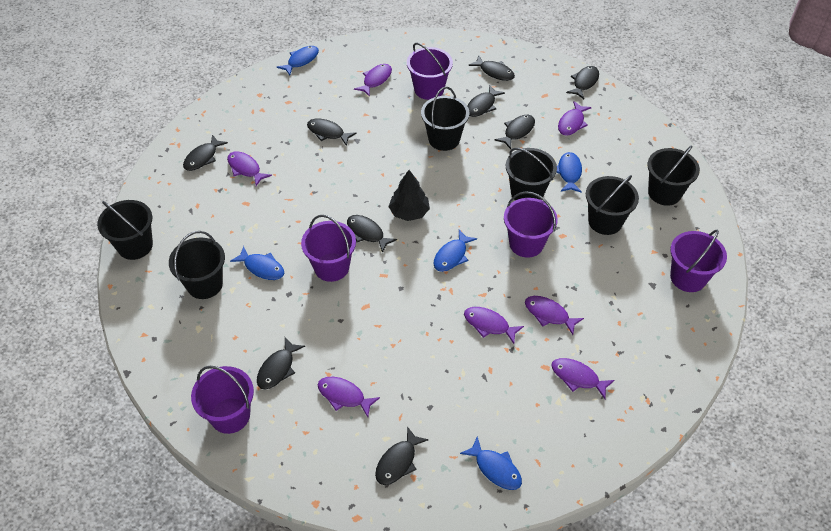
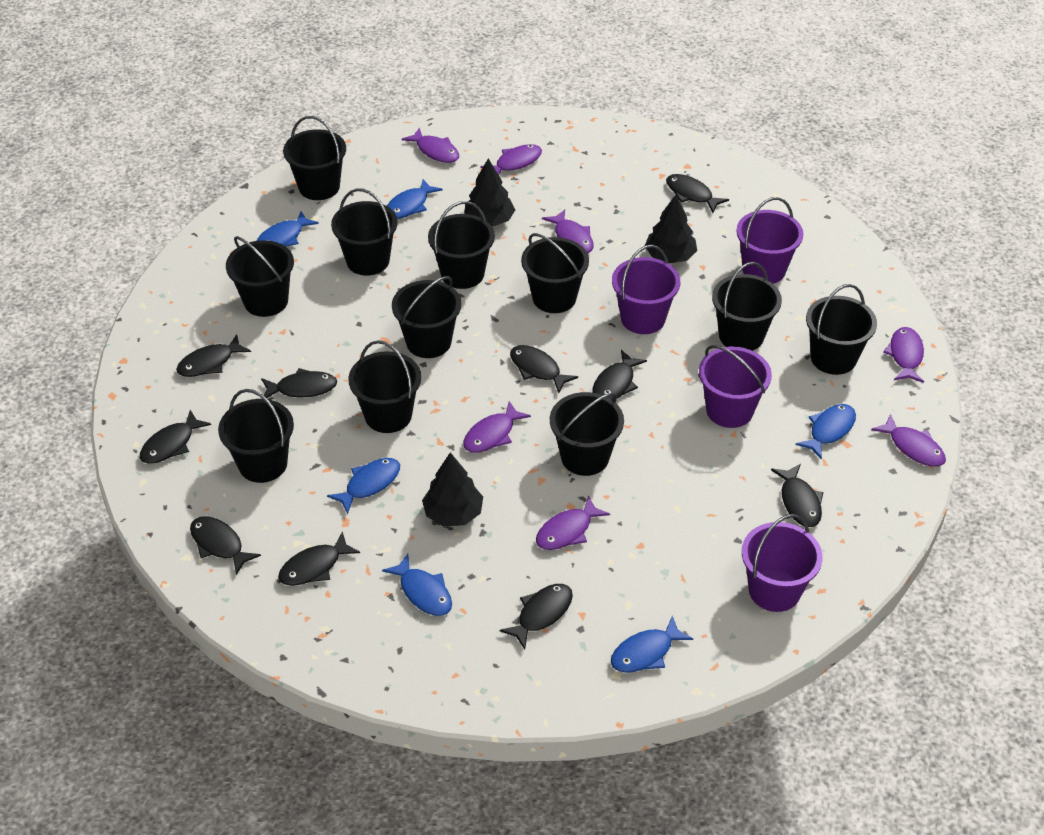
black bucket: 6 -> 11
black fish: 9 -> 10
black tree: 1 -> 3
blue fish: 5 -> 6
purple bucket: 5 -> 4

